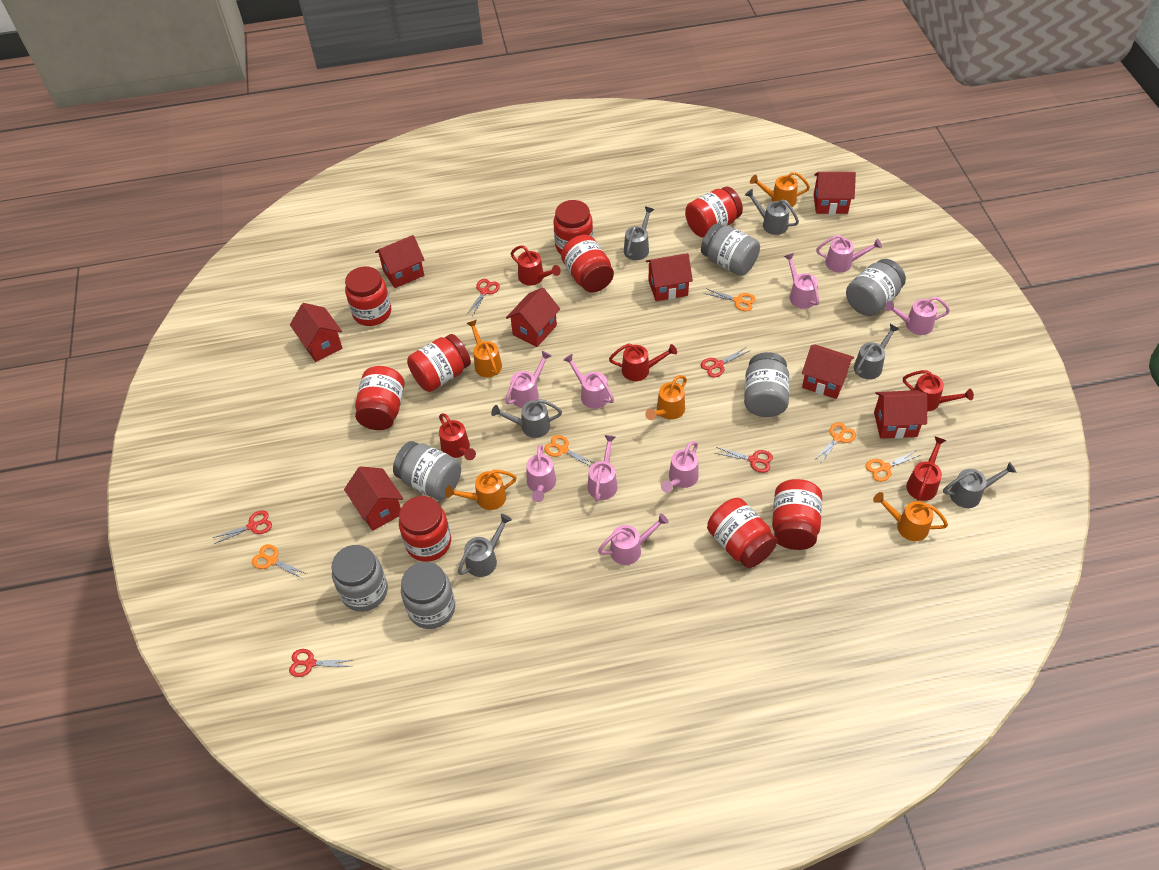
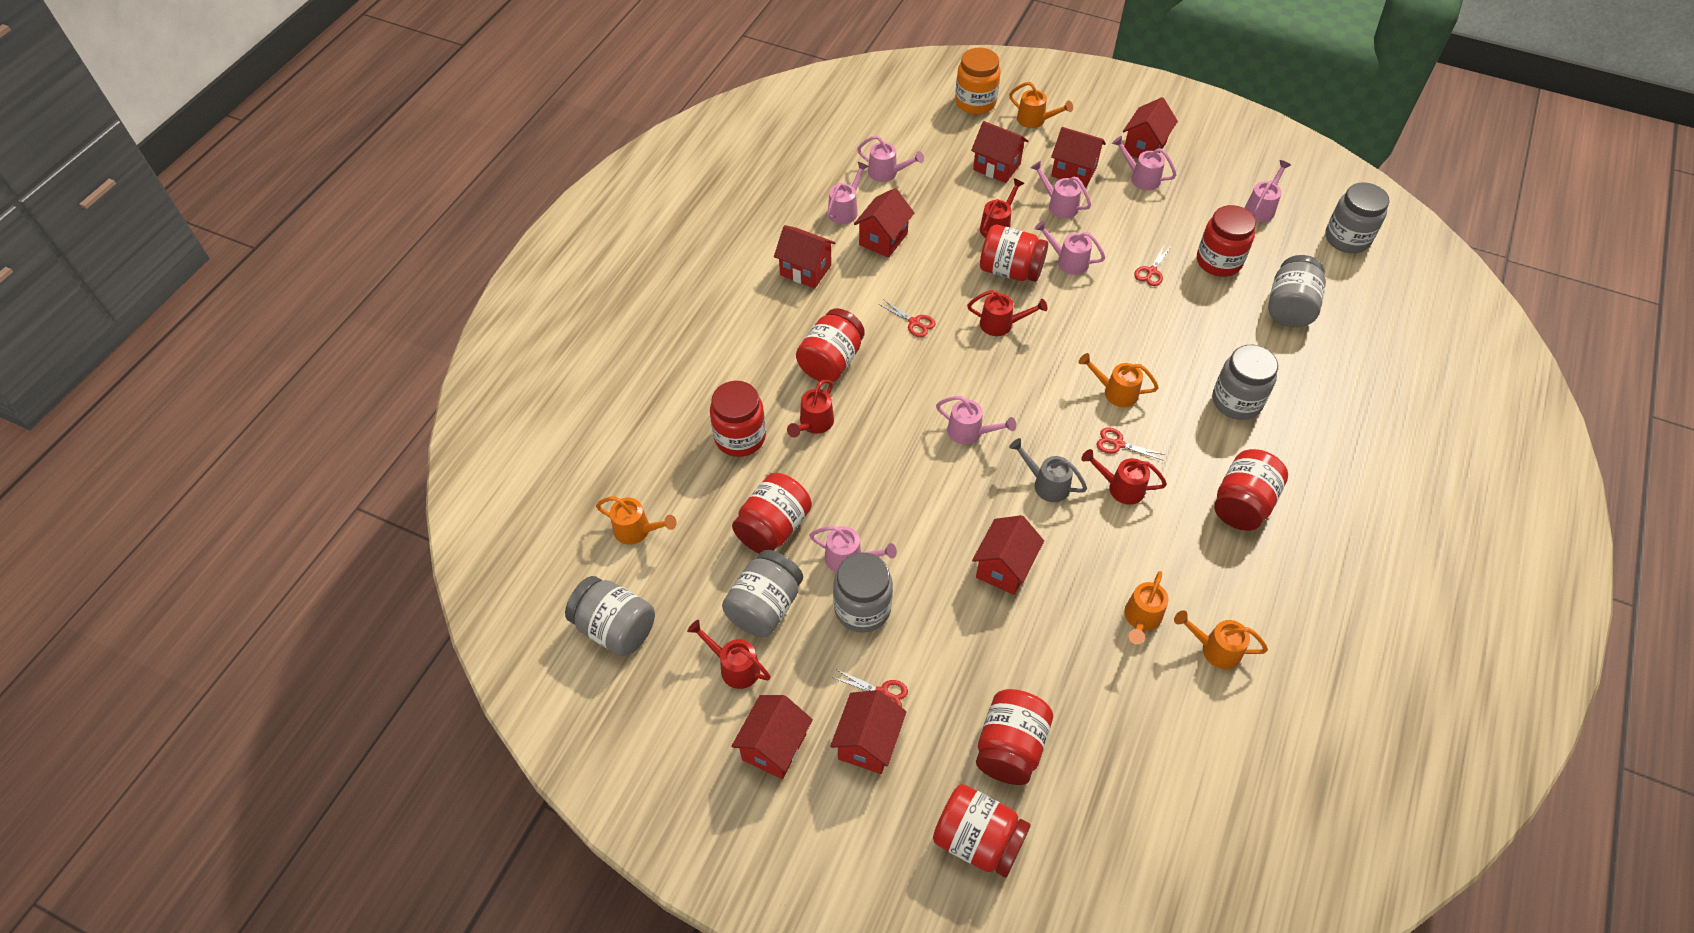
grey watering can: 6 -> 1
orange jar: 0 -> 1
orange scissors: 5 -> 0
pink watering can: 9 -> 8
red jar: 9 -> 8
red scissors: 5 -> 4

